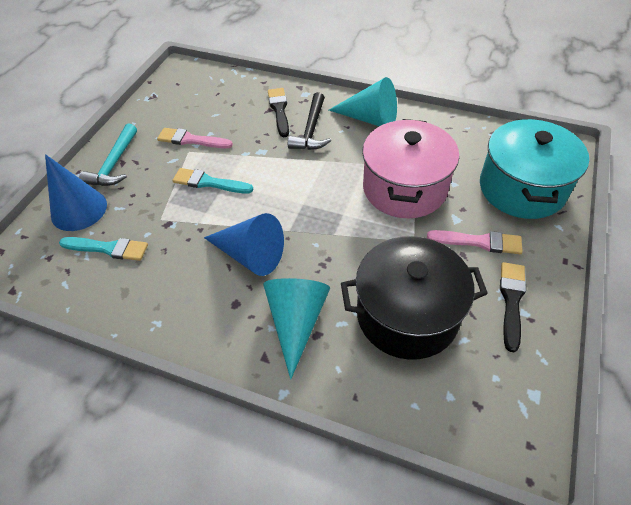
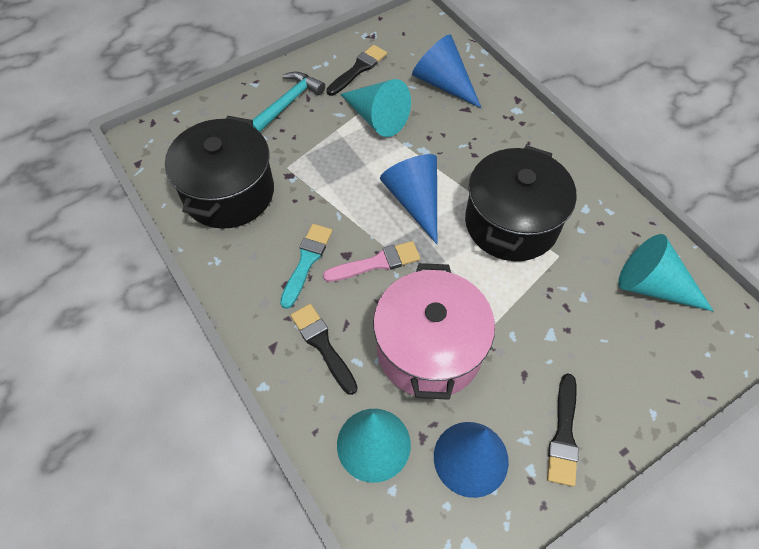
black brush: 2 -> 3
black hammer: 1 -> 0
black pot: 1 -> 2
blue cone: 2 -> 3
pink brush: 2 -> 1
turquoise brush: 2 -> 1
turquoise cone: 2 -> 3
turquoise pot: 1 -> 0

